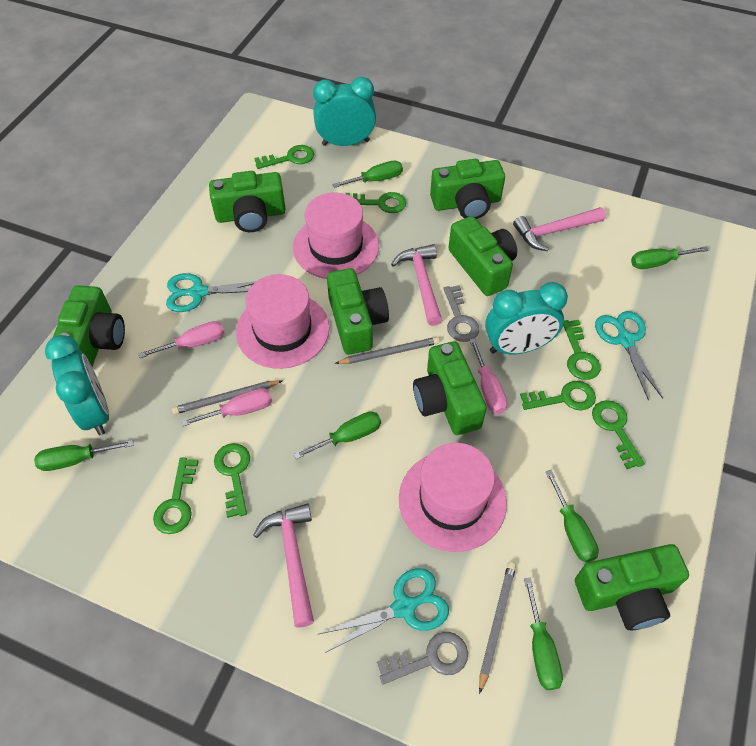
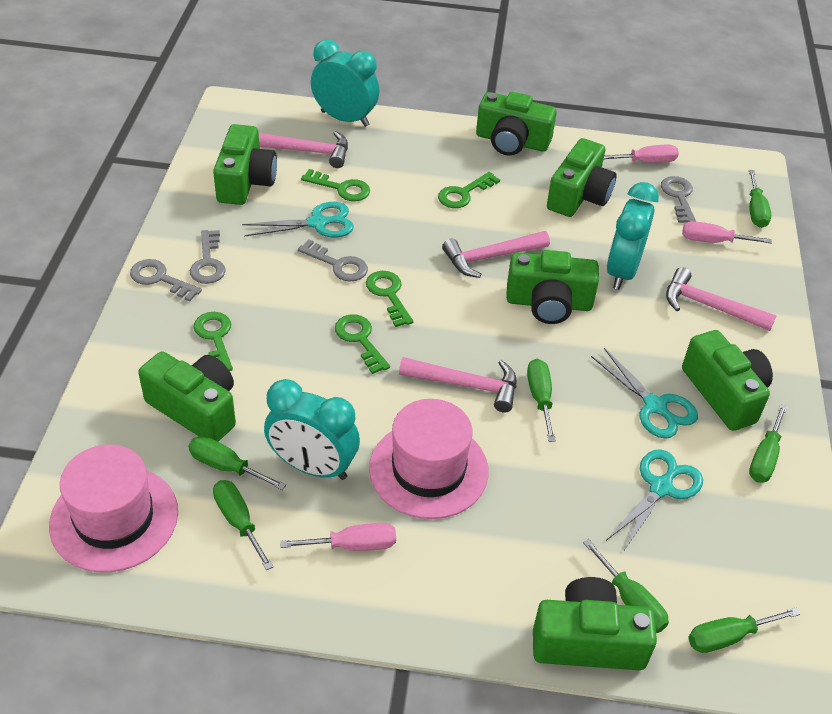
green key: 7 -> 5
green screwdriver: 6 -> 7
grey key: 2 -> 4
grey pencil: 3 -> 0
pink hammer: 3 -> 4
pink hat: 3 -> 2

